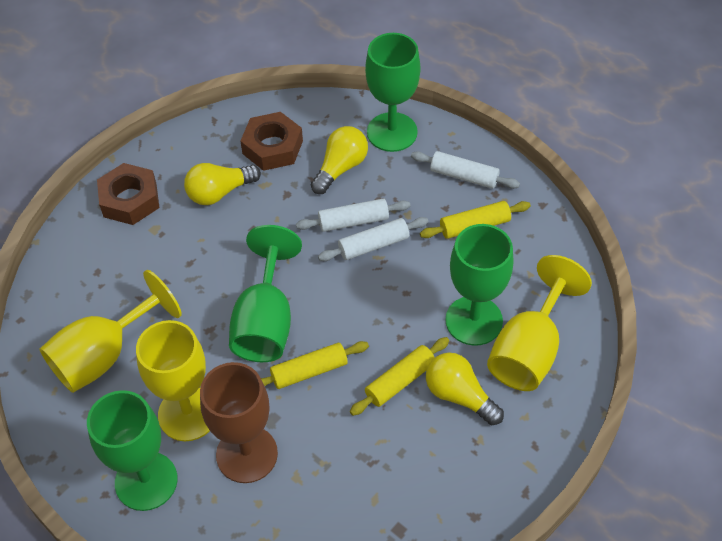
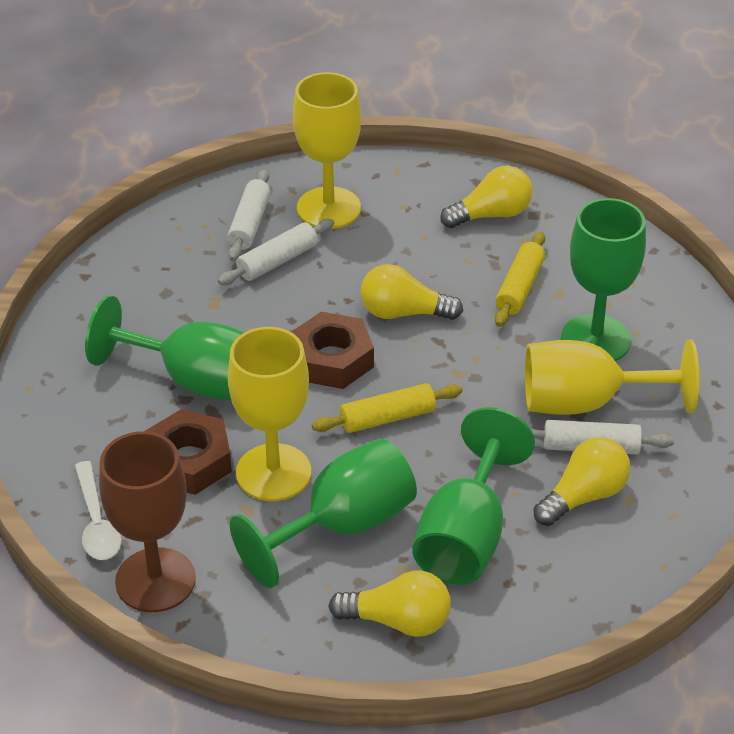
white spoon: 0 -> 1
yellow light bulb: 3 -> 4
yellow rolling pin: 3 -> 2

